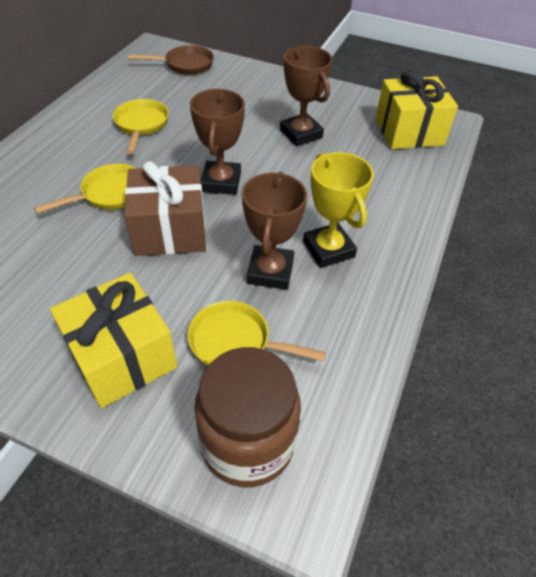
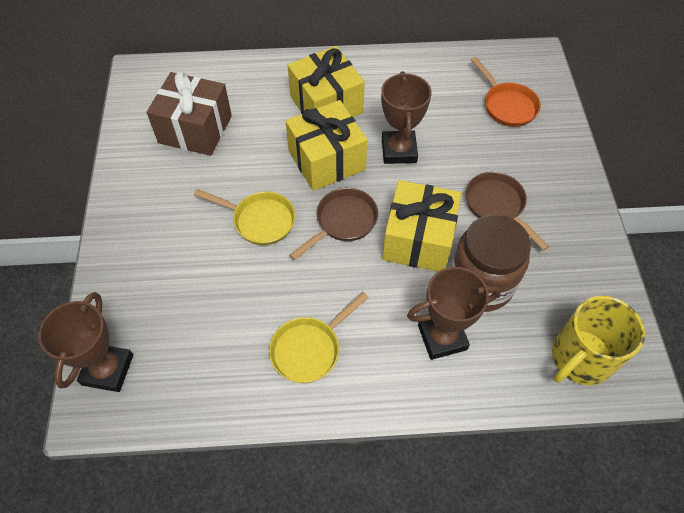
brown pan: 1 -> 2
orange pan: 0 -> 1
yellow gift: 2 -> 3
yellow mug: 0 -> 1
yellow pan: 3 -> 2
yellow trophy: 1 -> 0

